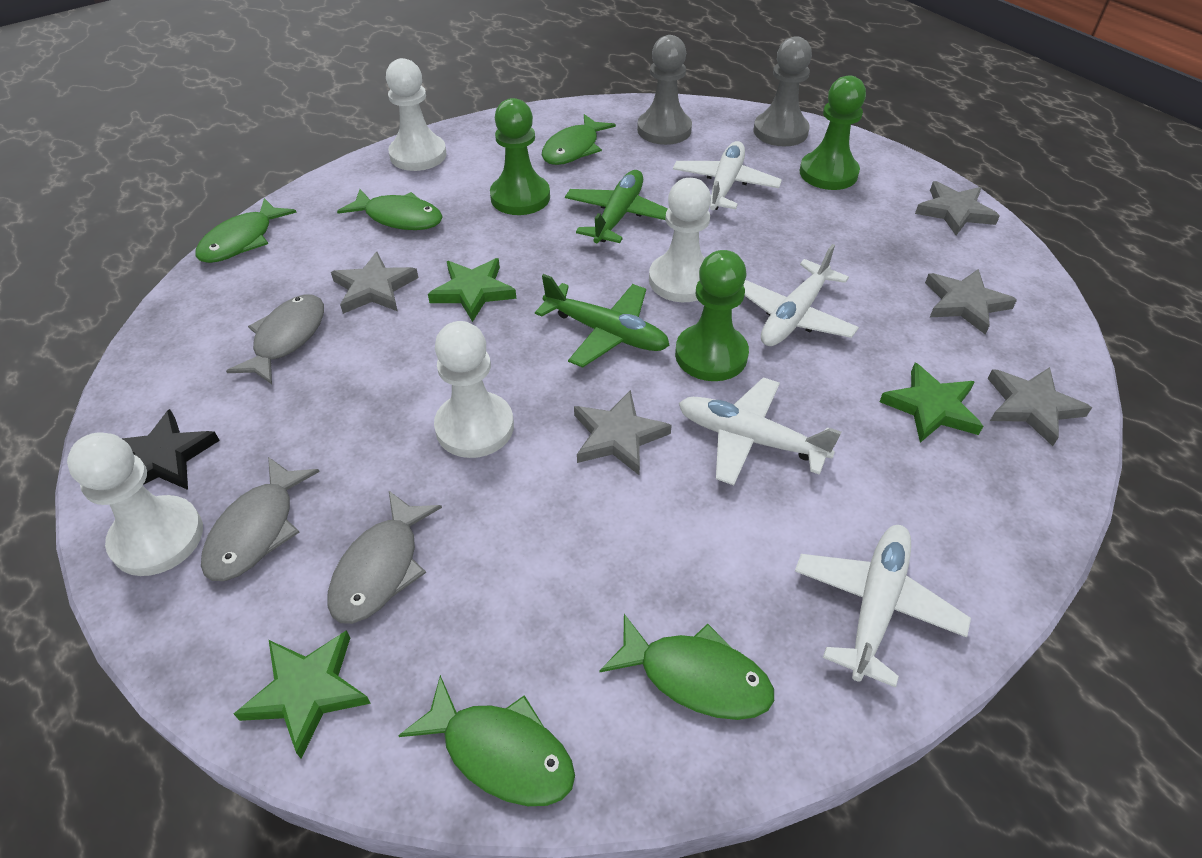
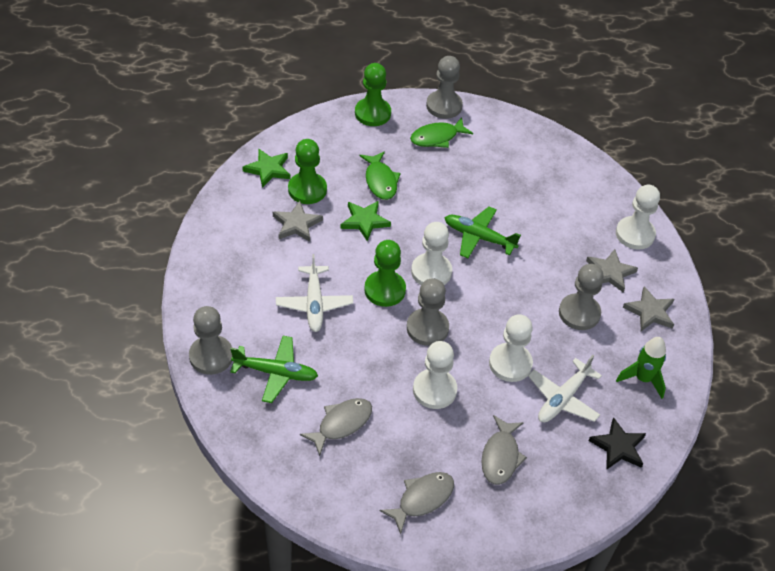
green fish: 5 -> 2
green rocket: 0 -> 1
green star: 3 -> 2
grey pawn: 2 -> 4
grey star: 5 -> 3
white plane: 4 -> 2

